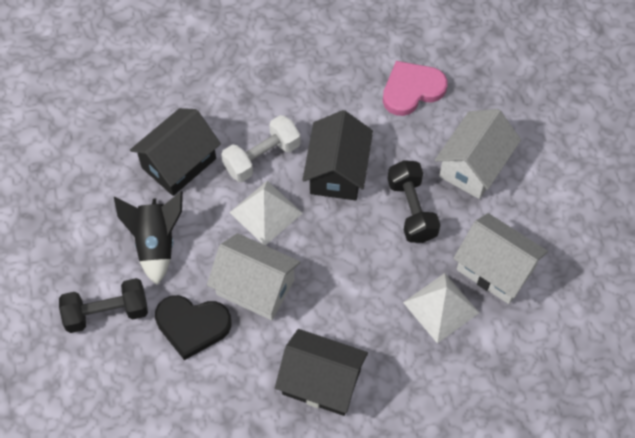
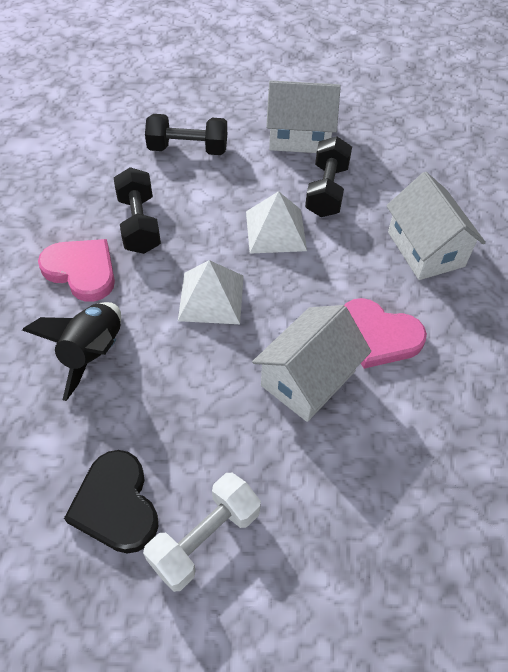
black dumbbell: 2 -> 3
black house: 3 -> 0
pink heart: 1 -> 2

